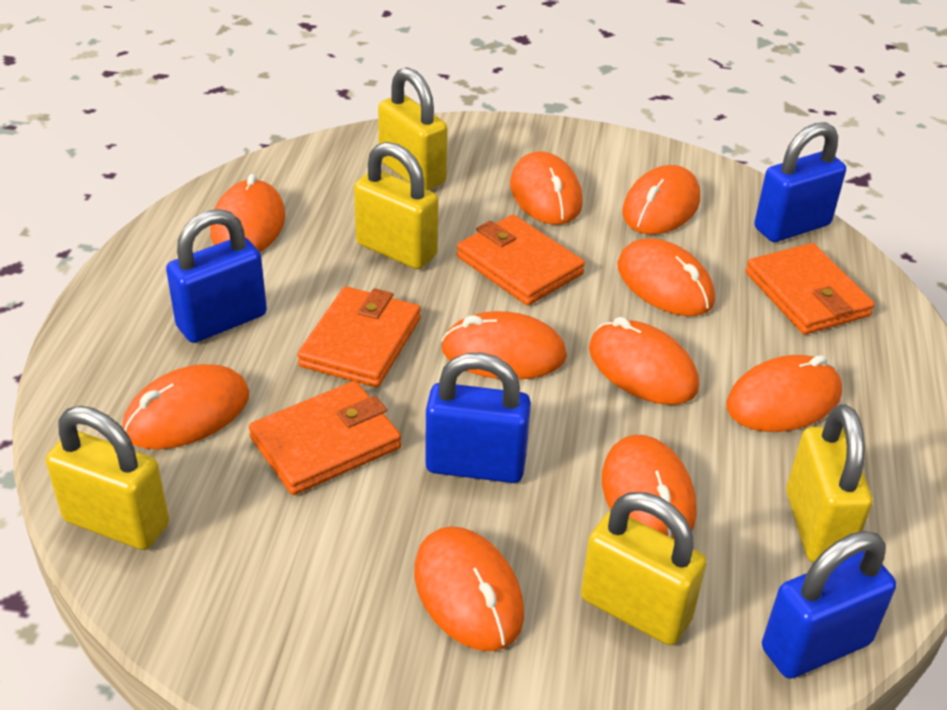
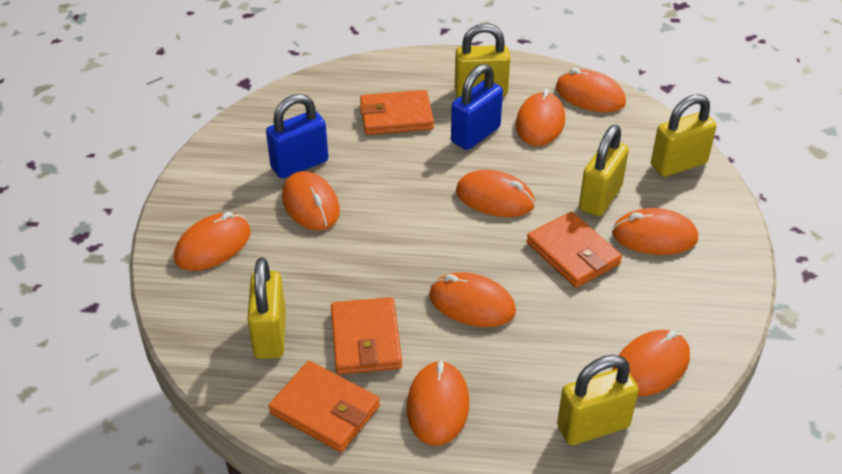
blue padlock: 4 -> 2
orange mouse: 10 -> 9

